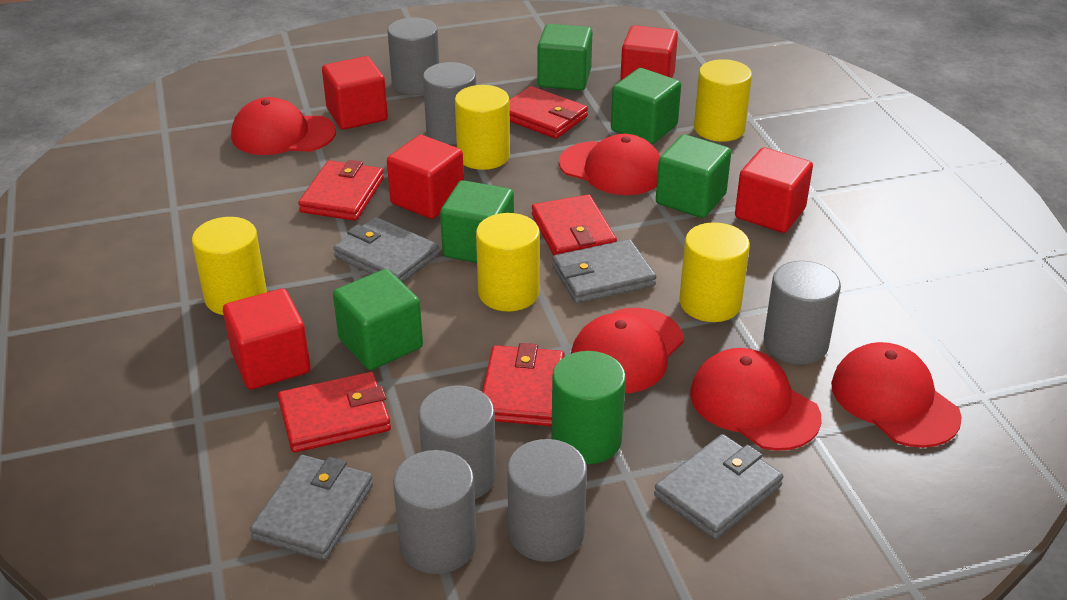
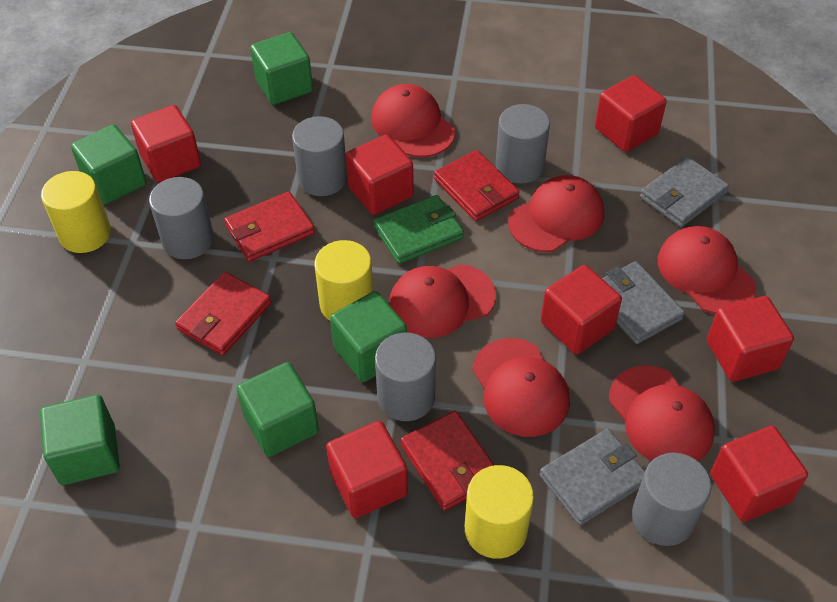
green cylinder: 1 -> 0
green wallet: 0 -> 1
grey cylinder: 6 -> 5
grey wallet: 4 -> 3
red cap: 5 -> 6
red cube: 5 -> 7
red wallet: 5 -> 4
yellow cylinder: 5 -> 3

